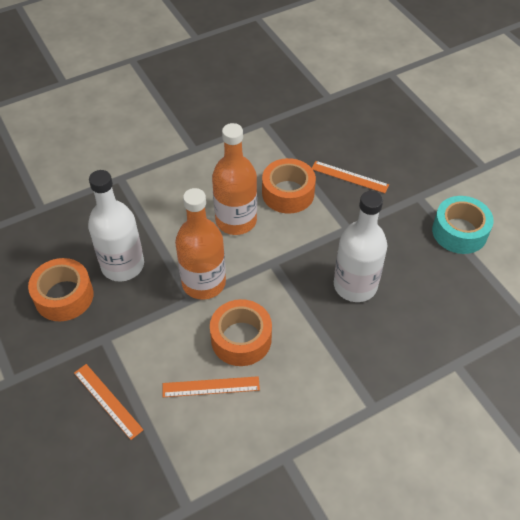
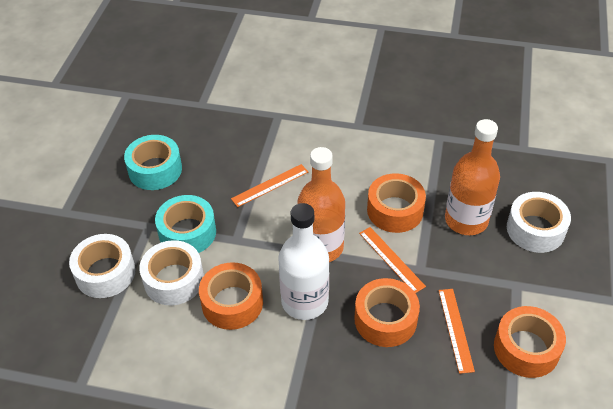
orange tape: 3 -> 4
turquoise tape: 1 -> 2
white bottle: 2 -> 1
white tape: 0 -> 3

